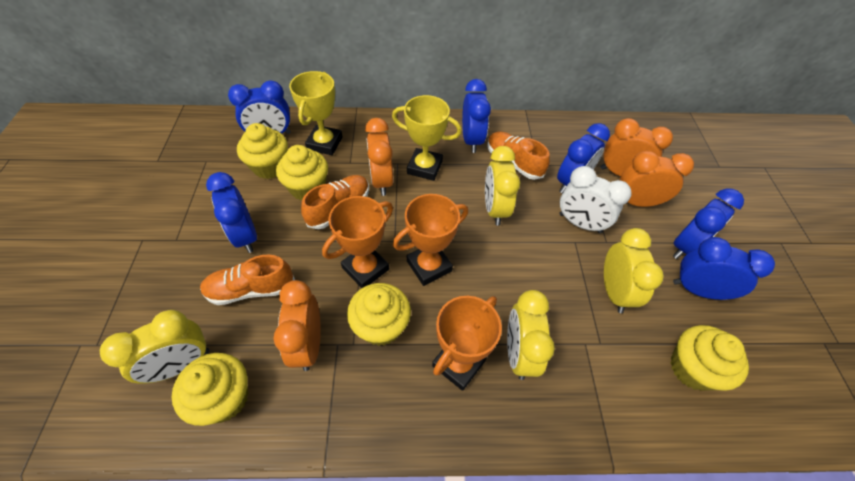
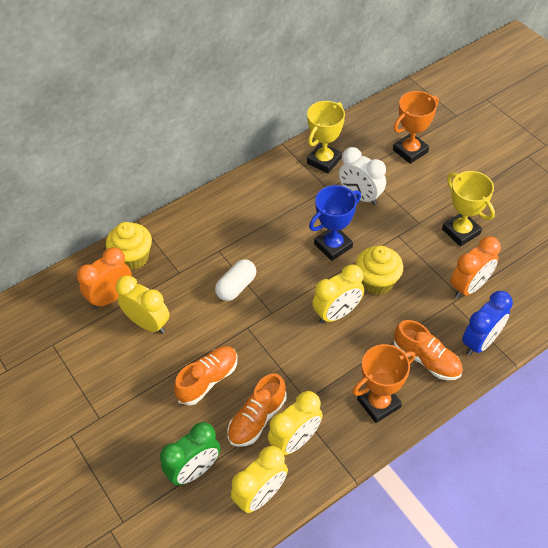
blue clock: 6 -> 1
blue trophy: 0 -> 1
green clock: 0 -> 1
orange clock: 4 -> 2
orange trophy: 3 -> 2
white capsule: 0 -> 1
yellow cupcake: 5 -> 2

